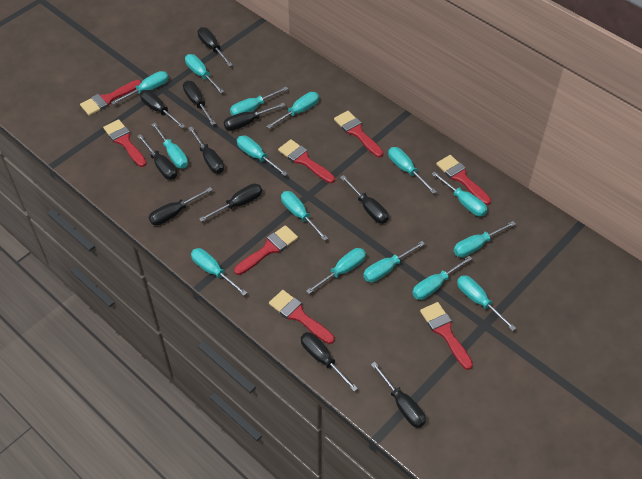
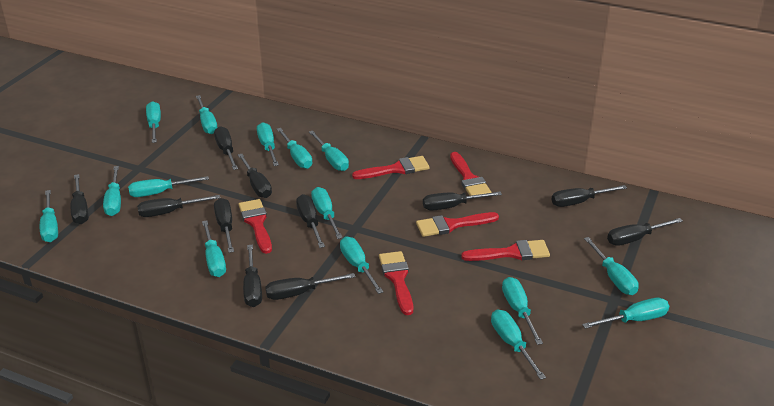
red brush: 8 -> 6

